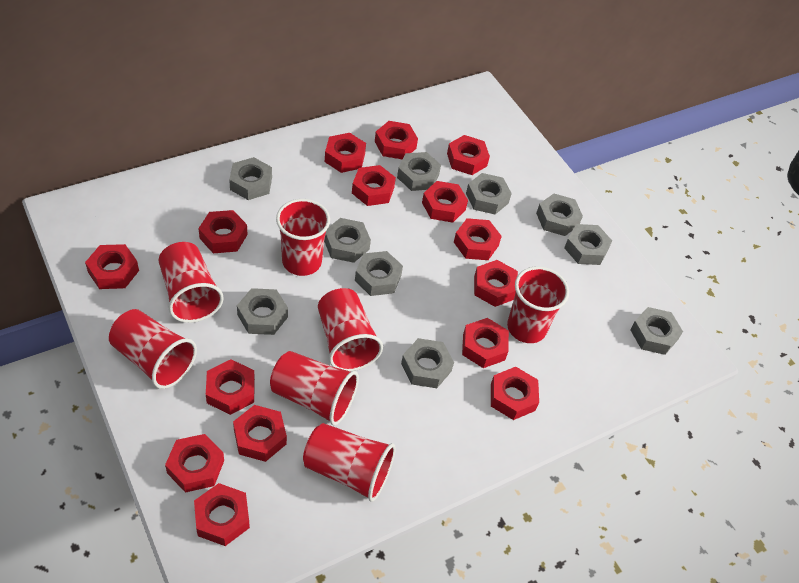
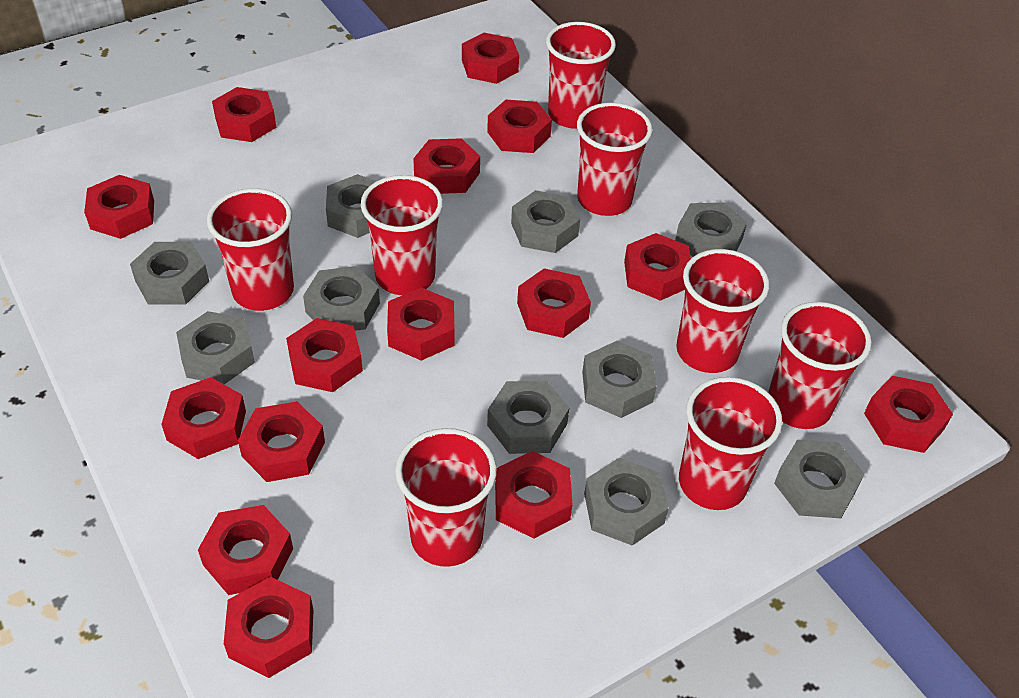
red cup: 7 -> 8

